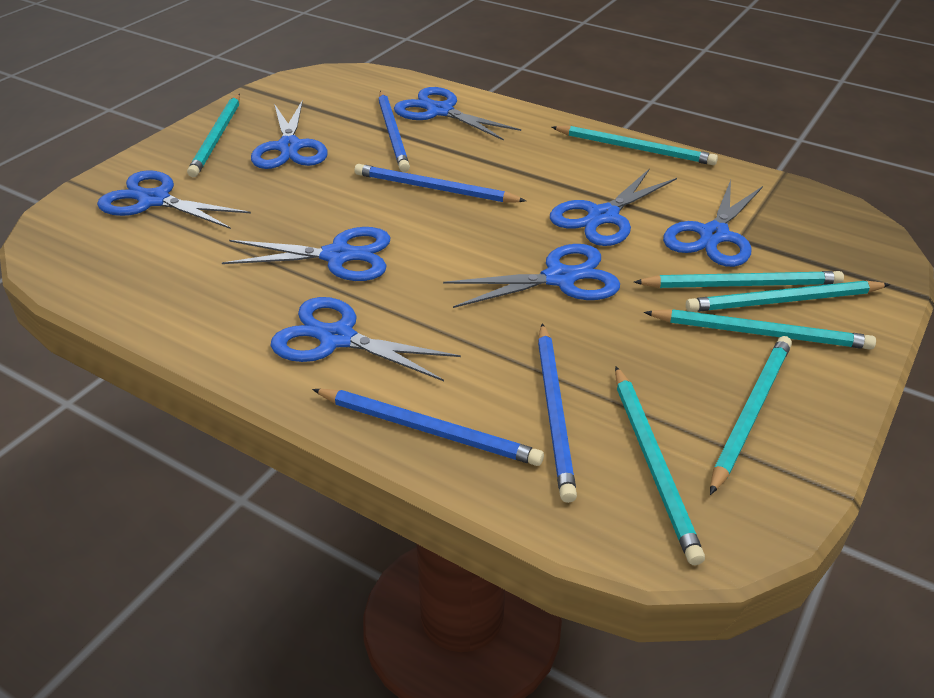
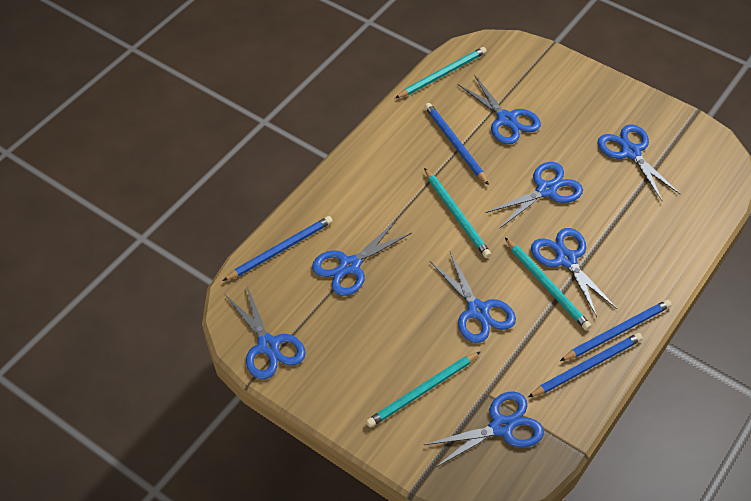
turquoise pencil: 7 -> 4

